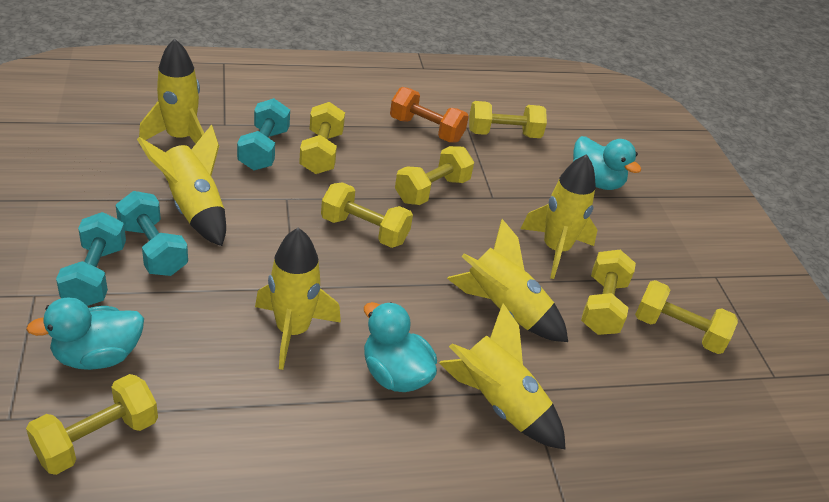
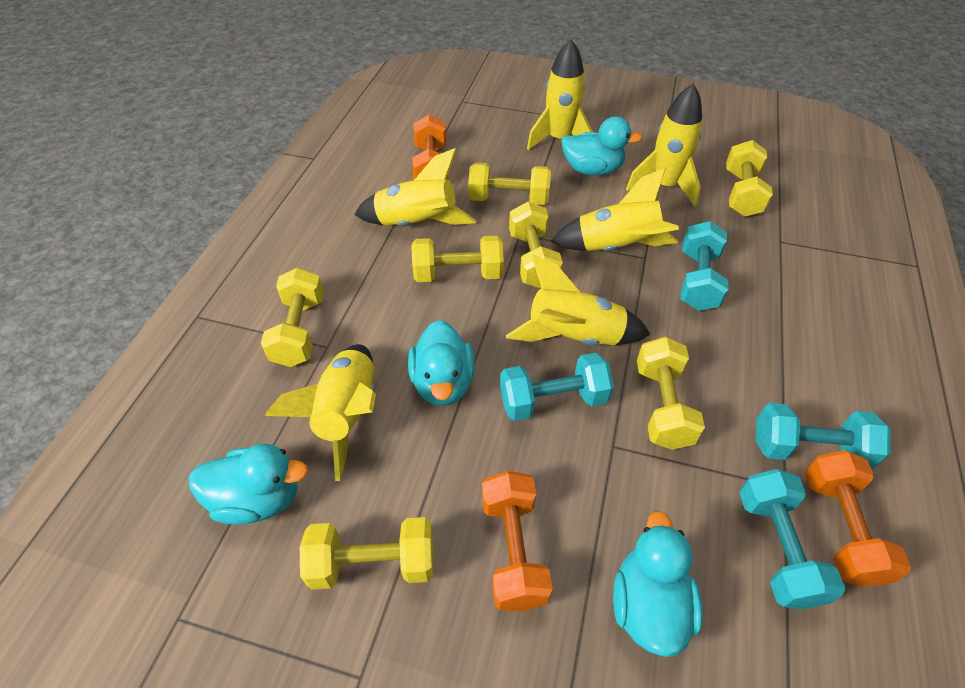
orange dumbbell: 1 -> 3
turquoise duck: 3 -> 4
turquoise dumbbell: 3 -> 4

